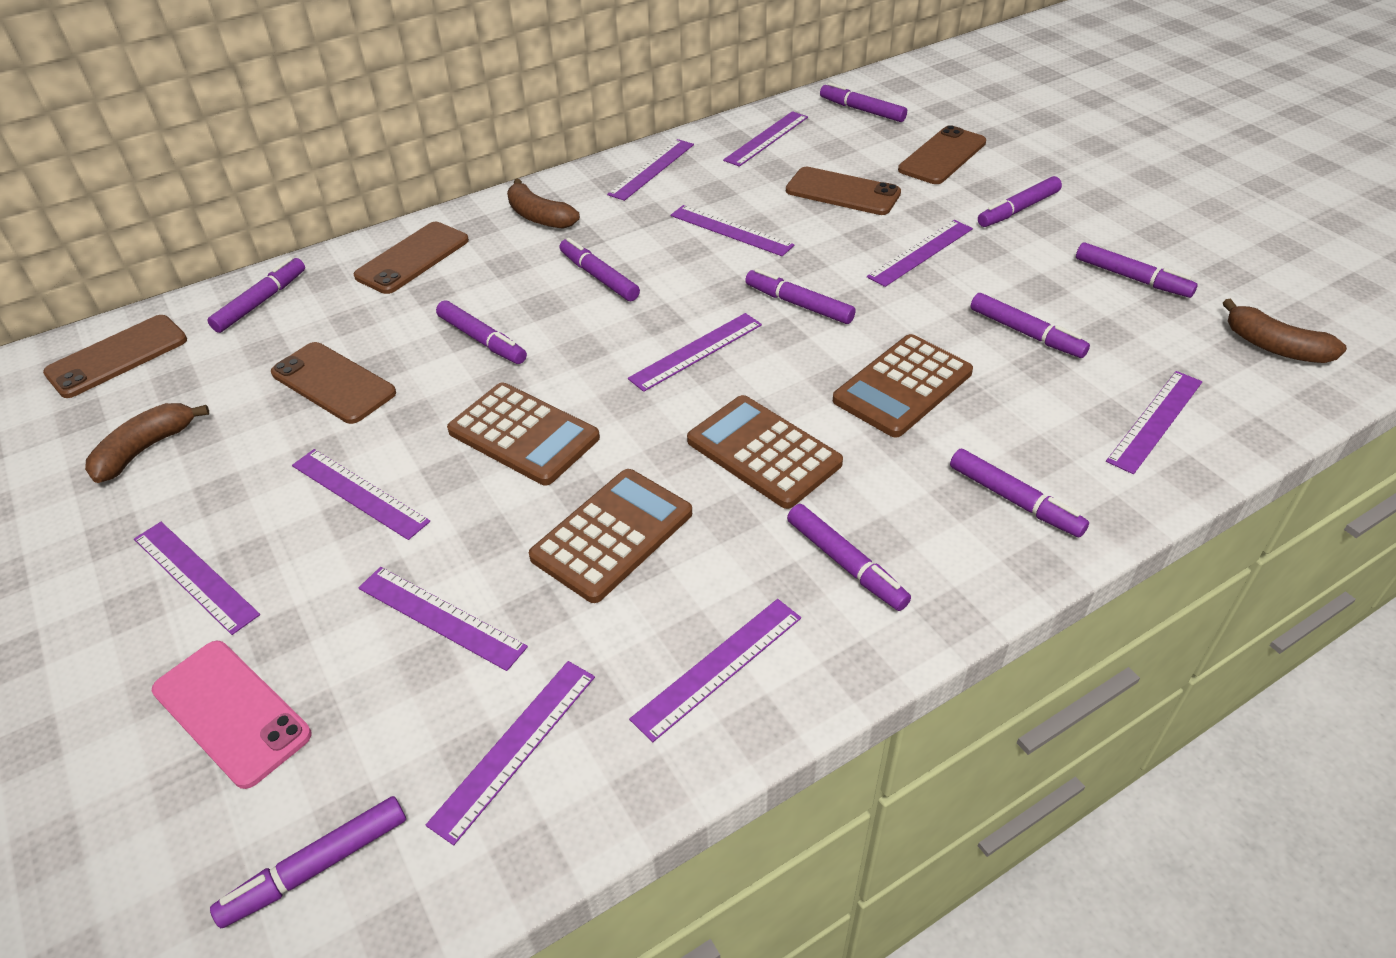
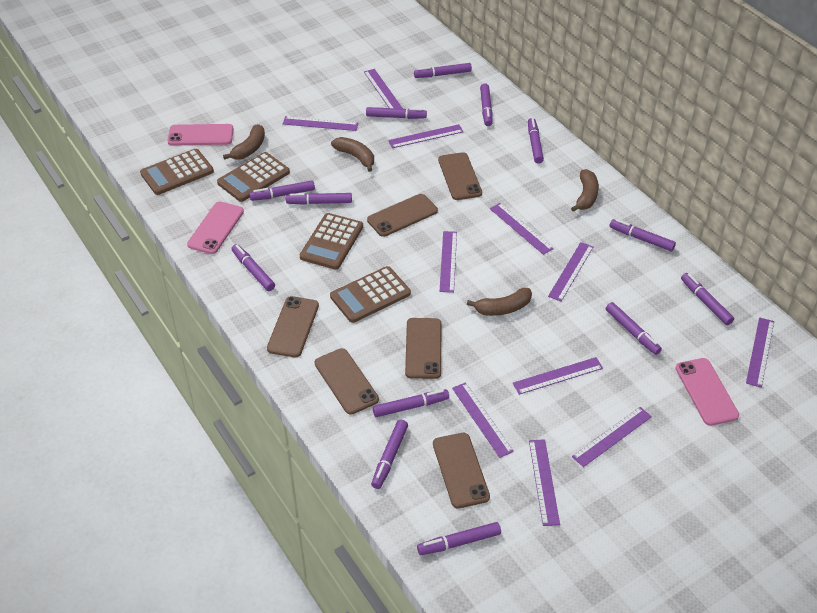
brown banana: 3 -> 4
brown phone: 5 -> 6
pink phone: 1 -> 3
purple marker: 11 -> 13

